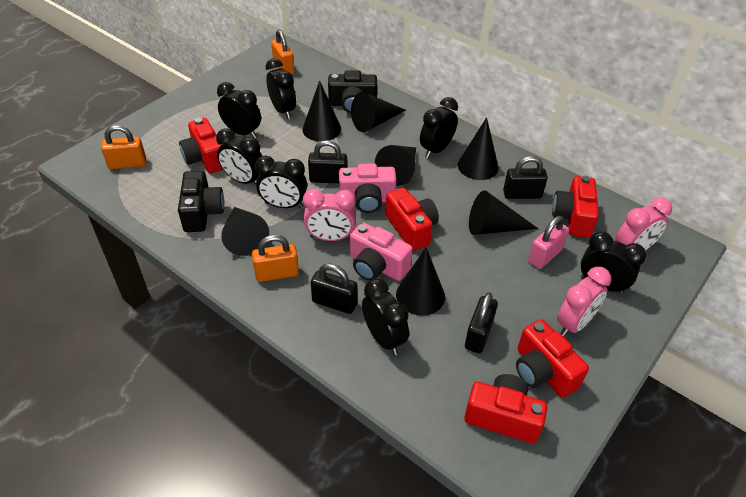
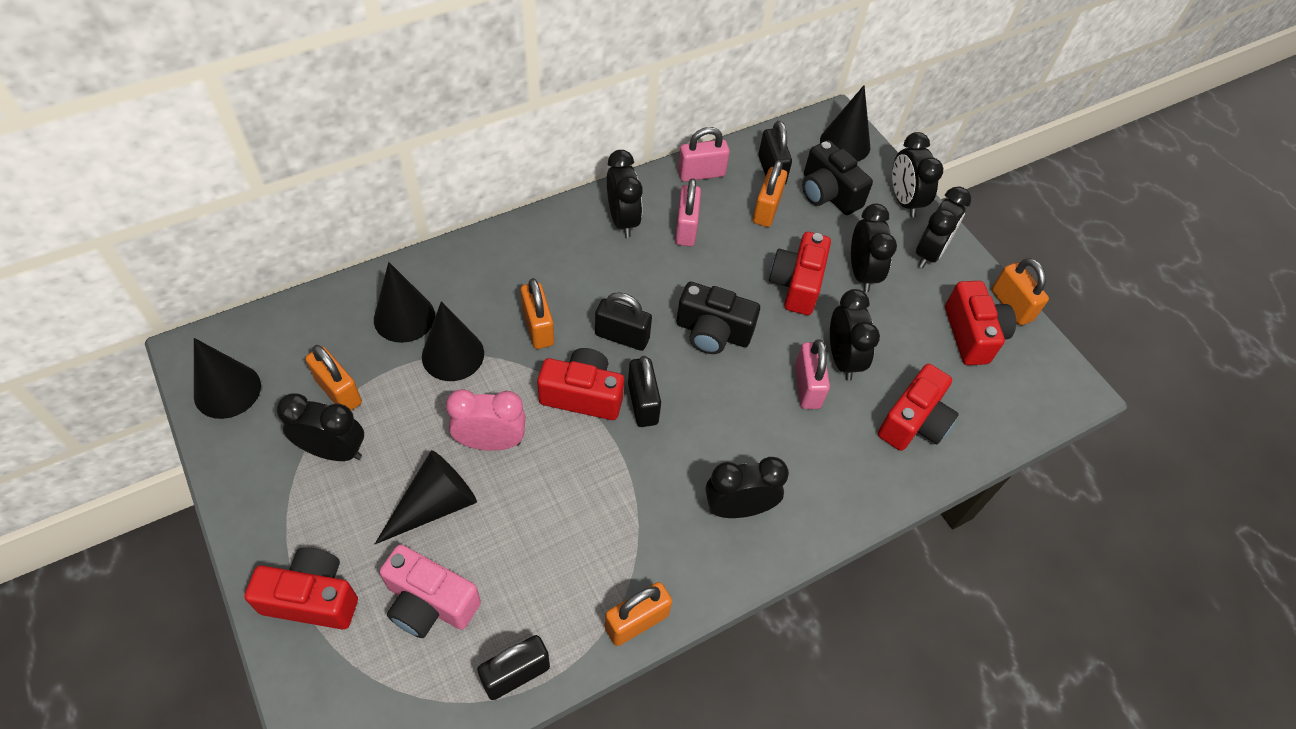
black cone: 7 -> 5
orange padlock: 3 -> 5
pink camera: 2 -> 1
pink clock: 3 -> 1
pink padlock: 1 -> 3

